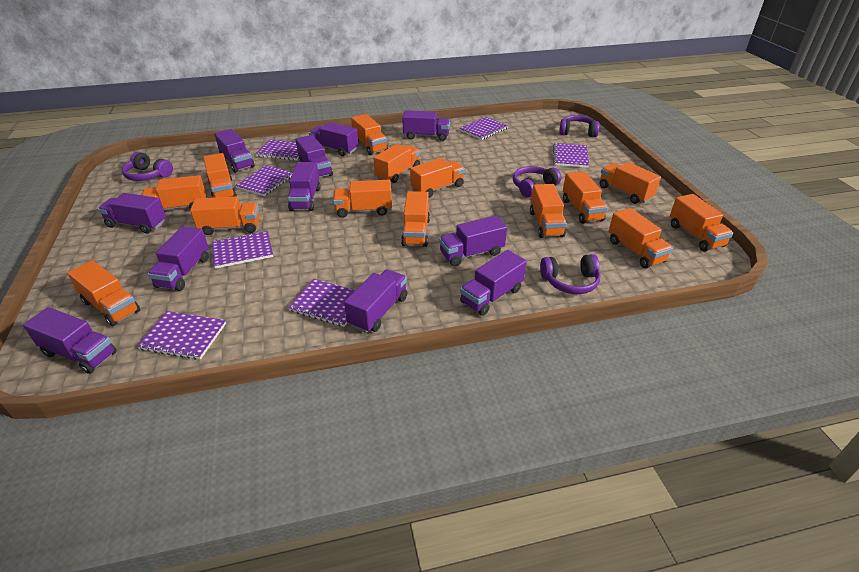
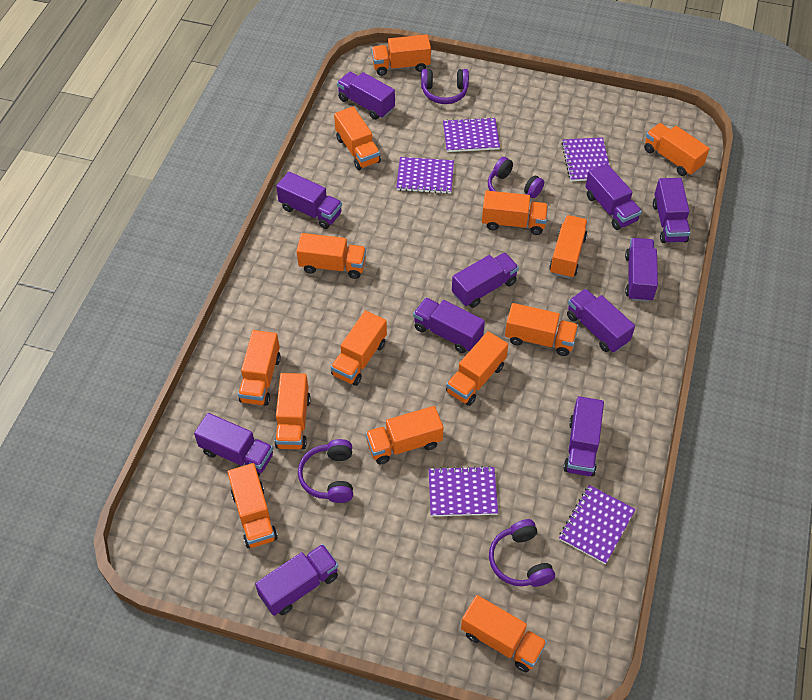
purple notebook: 7 -> 5

